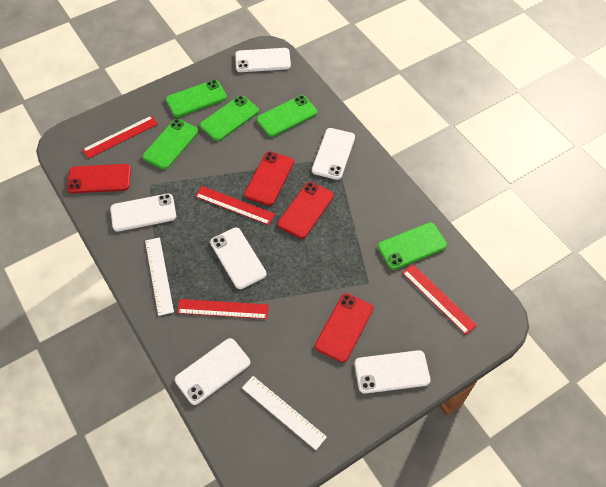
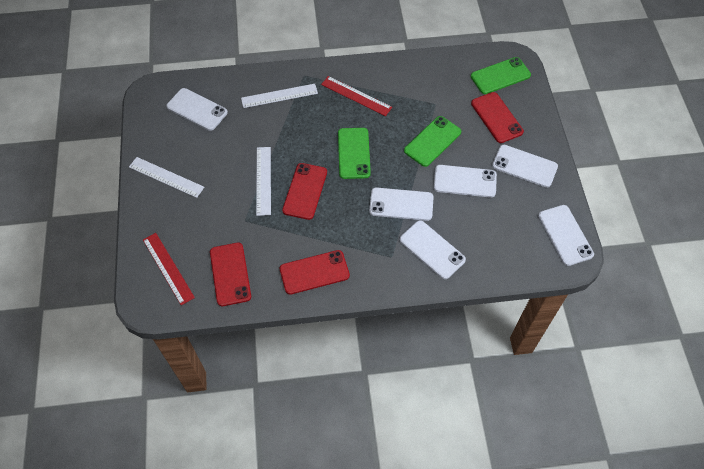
green phone: 5 -> 3
red ruler: 4 -> 2
white ruler: 2 -> 3

